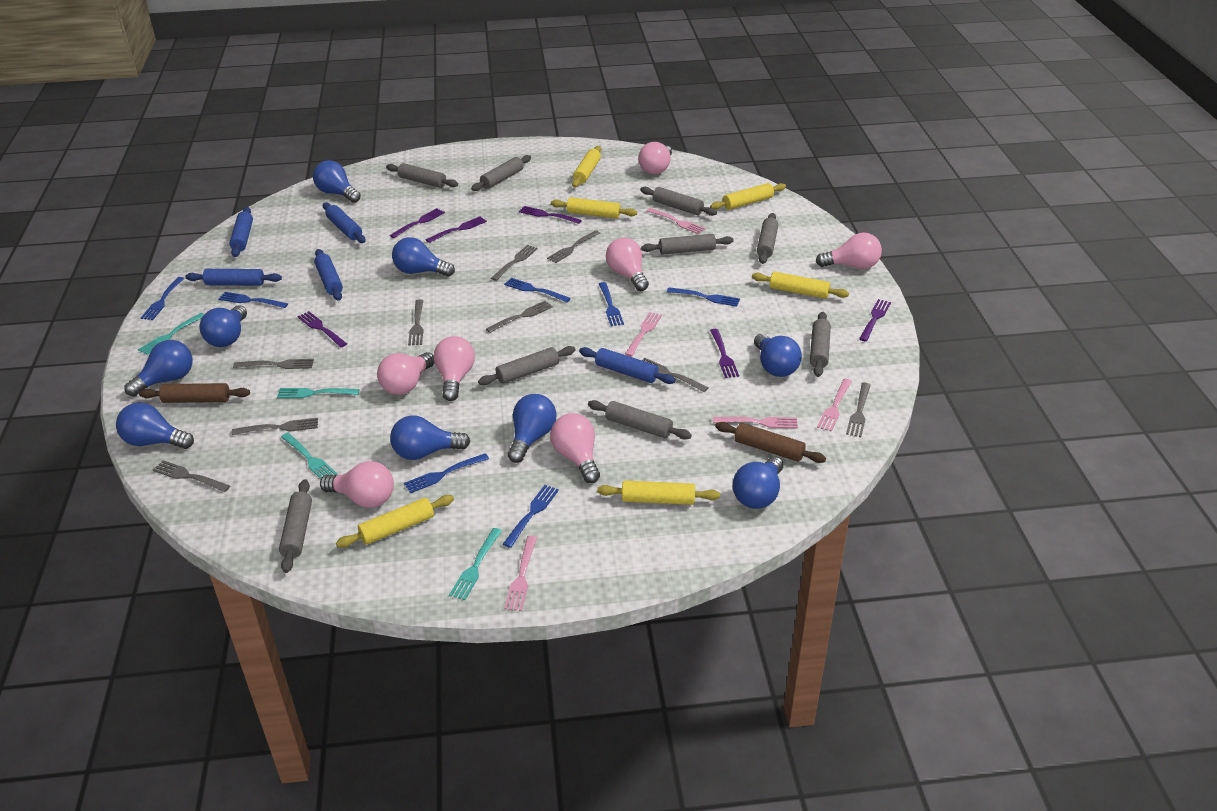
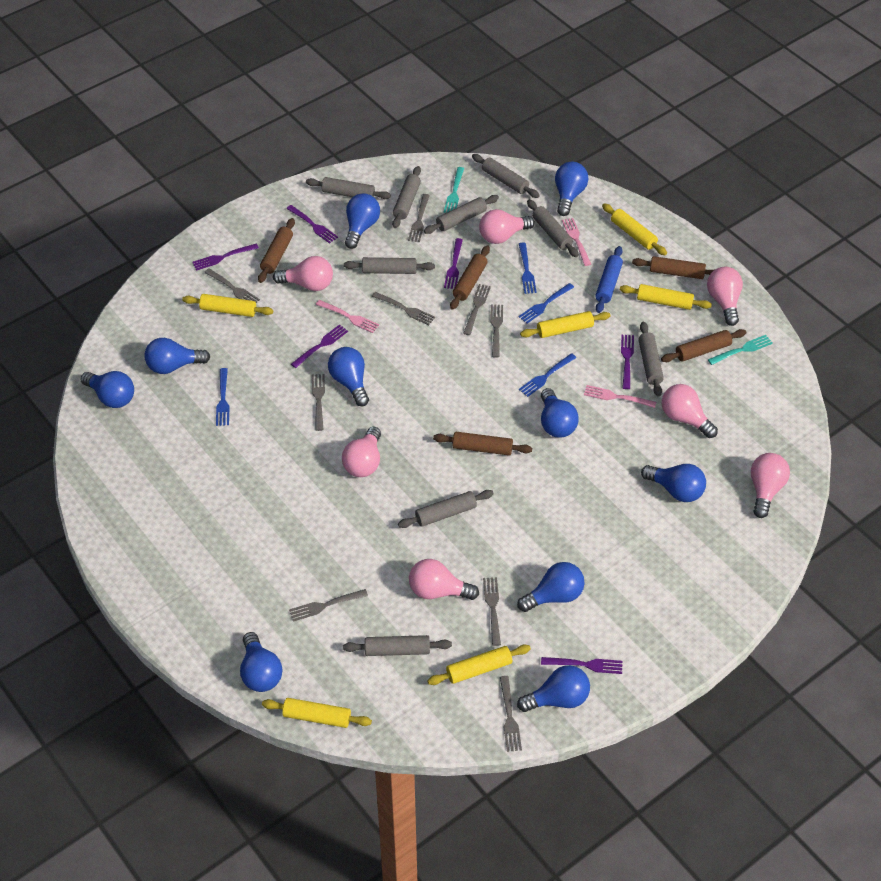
blue fork: 7 -> 4
blue light bulb: 9 -> 10
blue rolling pin: 5 -> 1
brown rolling pin: 2 -> 5
pink fork: 5 -> 3
turquoise fork: 4 -> 2

